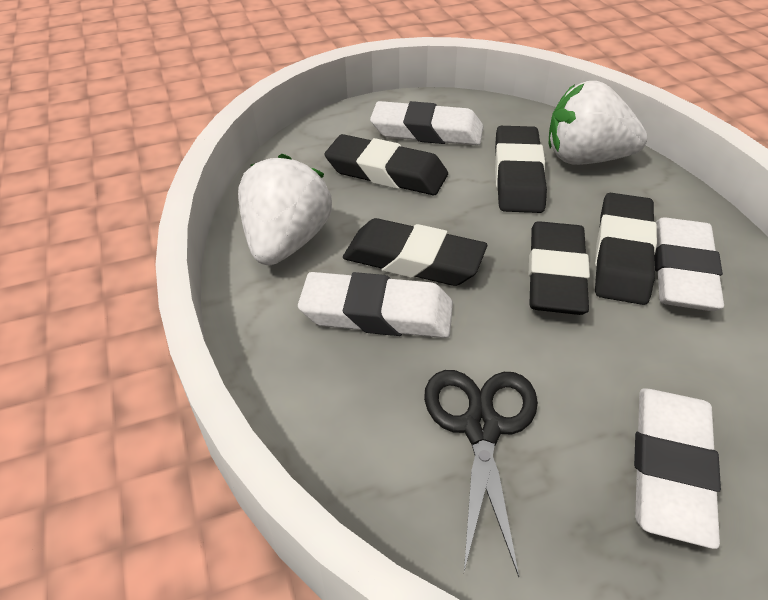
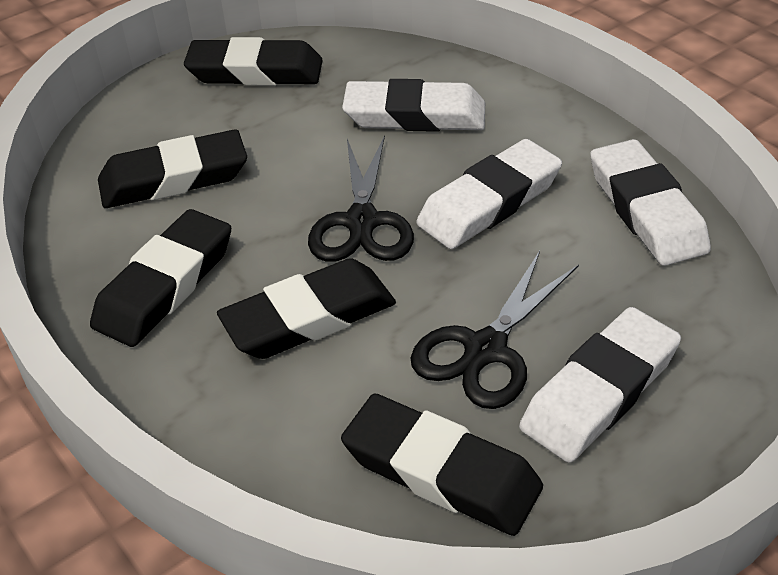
black scissors: 1 -> 2
white strawberry: 2 -> 0

